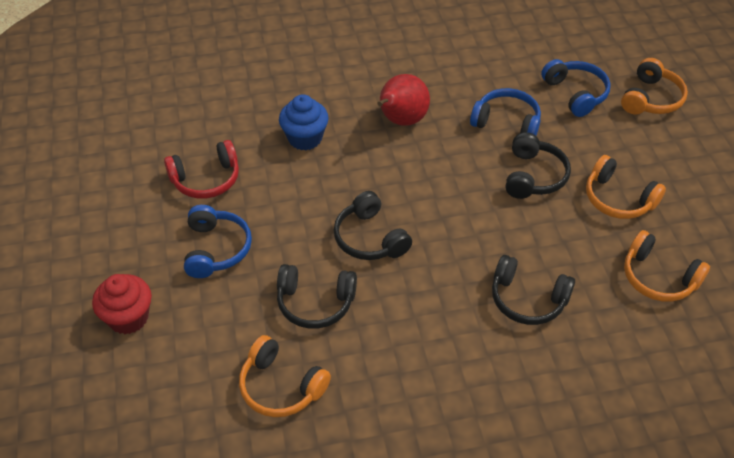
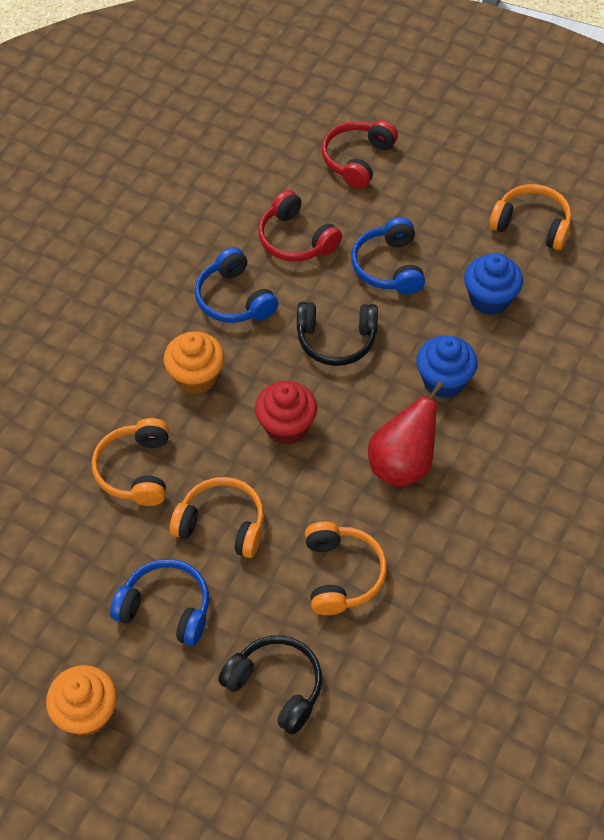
black headphones: 4 -> 2
blue cupcake: 1 -> 2
orange cupcake: 0 -> 2
red headphones: 1 -> 2

